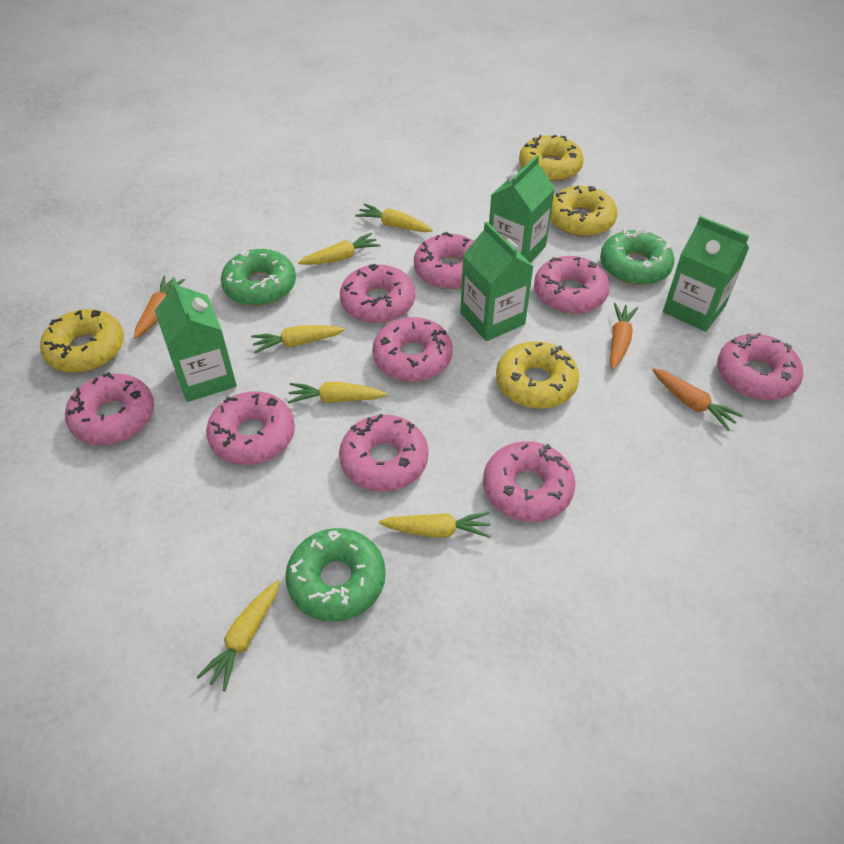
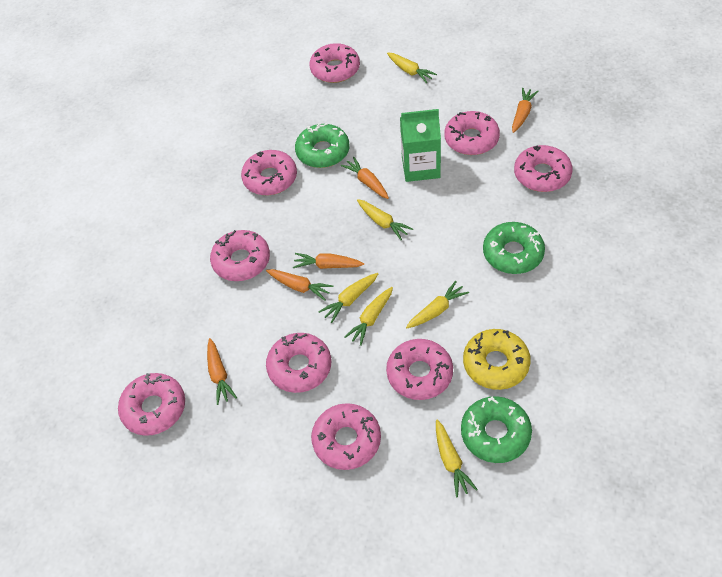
green carton: 4 -> 1
orange carrot: 3 -> 5
yellow donut: 4 -> 1

